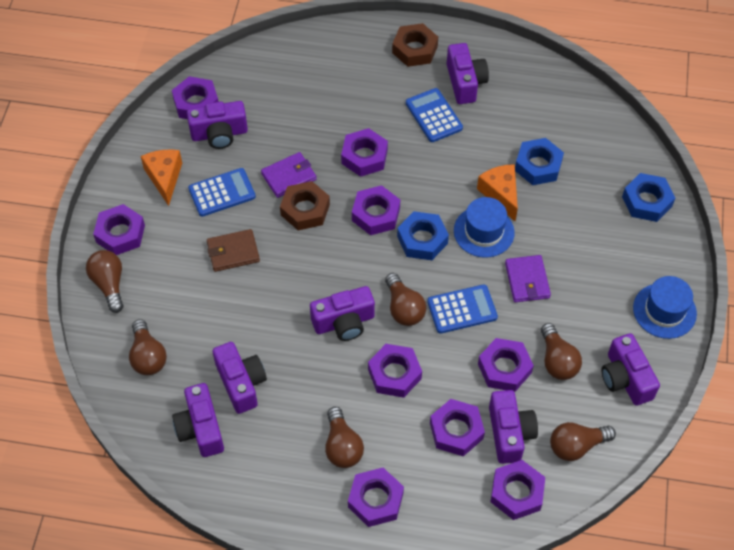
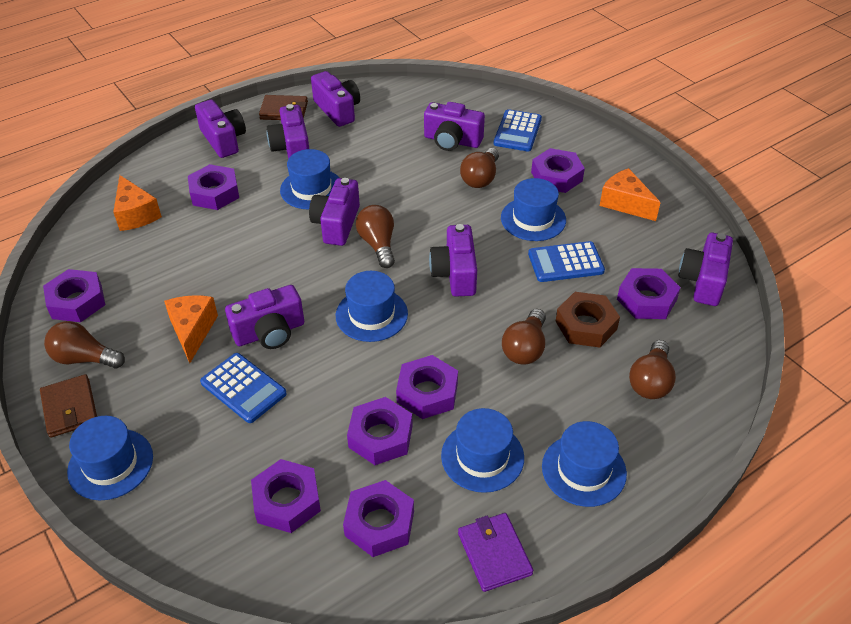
blue hat: 2 -> 6
blue nut: 3 -> 0
brown light bulb: 6 -> 5
brown nut: 2 -> 1
brown wallet: 1 -> 2
orange cheese: 2 -> 3
purple camera: 7 -> 8
purple nut: 9 -> 8
purple wallet: 2 -> 1

